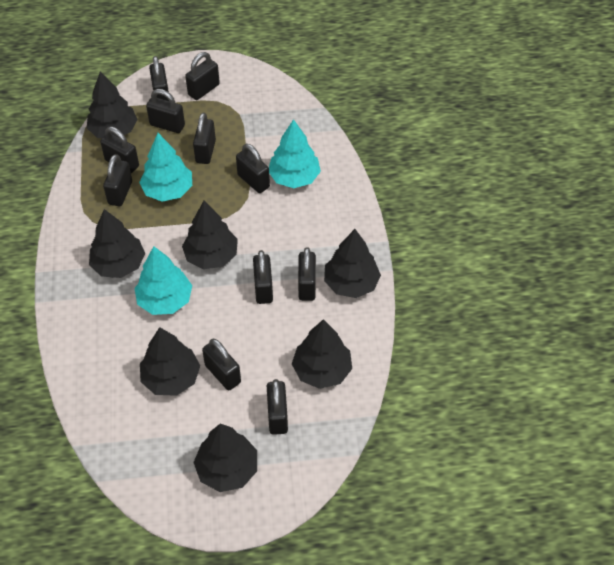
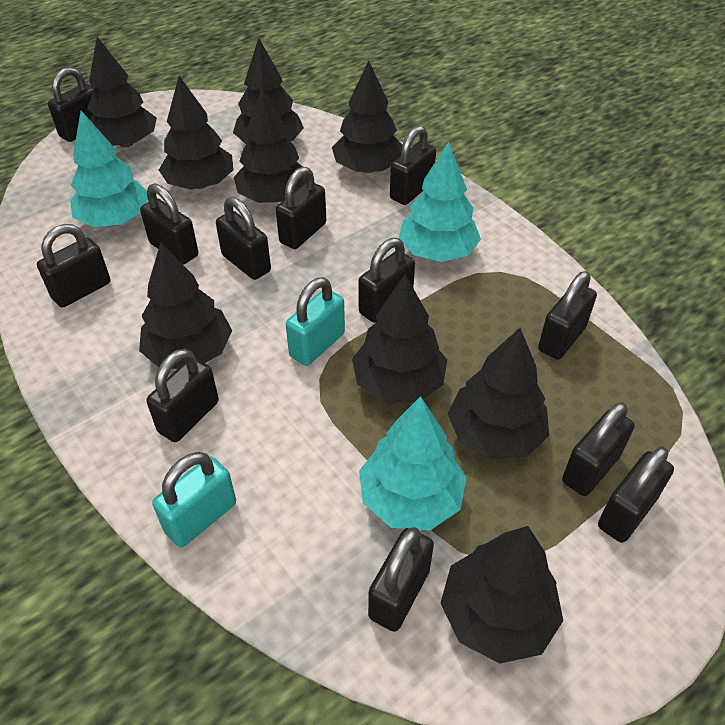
black padlock: 11 -> 12
black tree: 7 -> 9
turquoise padlock: 0 -> 2

